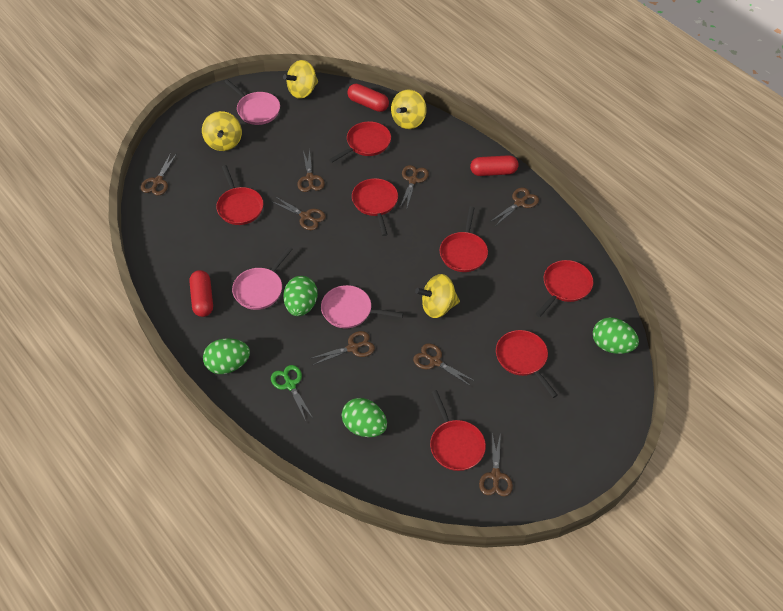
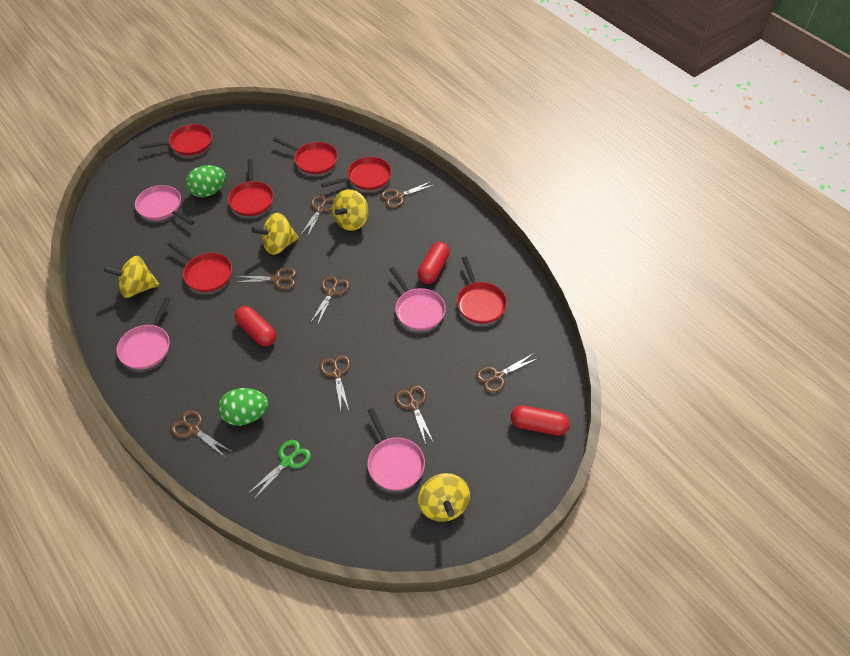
green egg: 4 -> 2
pink pan: 3 -> 4
red pan: 7 -> 6

